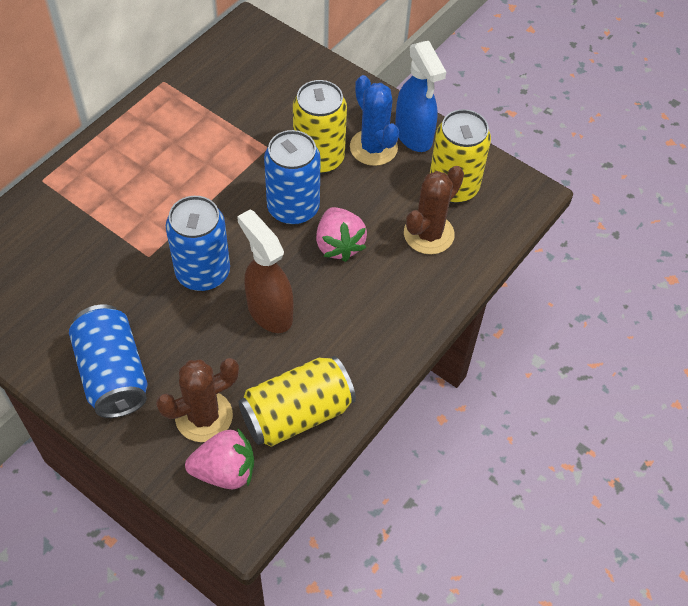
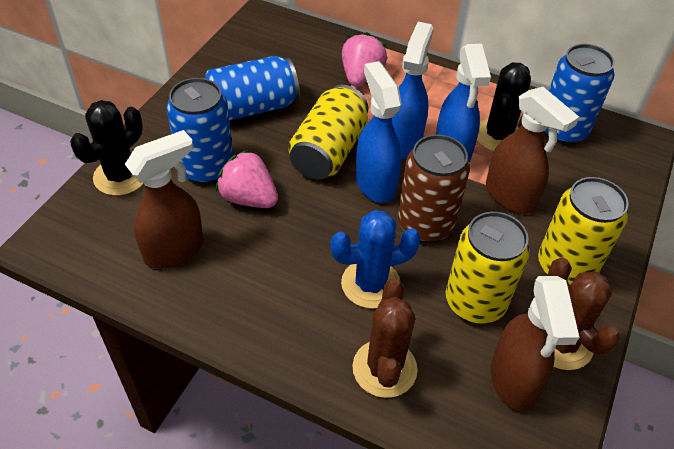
black cactus: 0 -> 2
blue spray bottle: 1 -> 3
brown can: 0 -> 1
brown spray bottle: 1 -> 3

